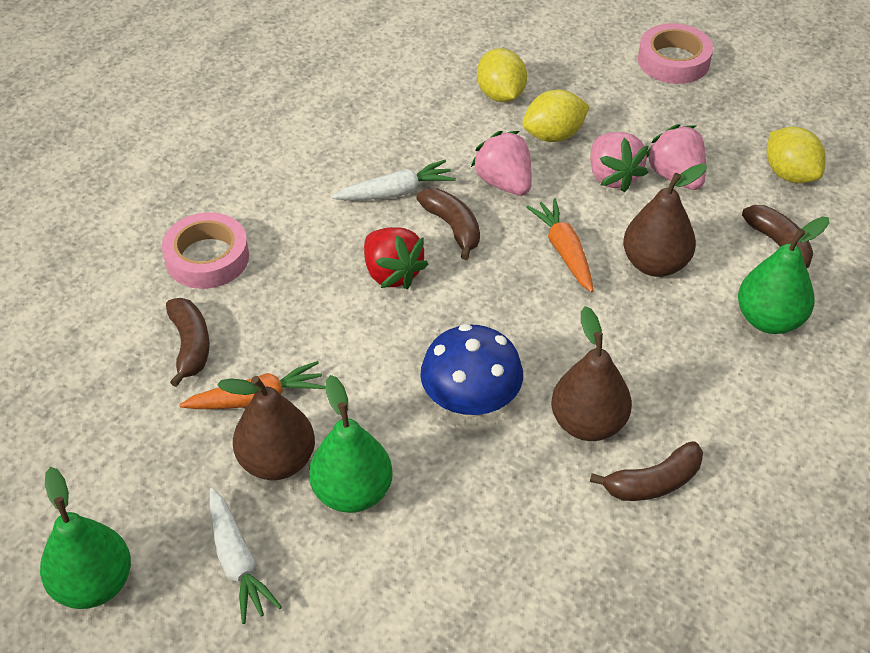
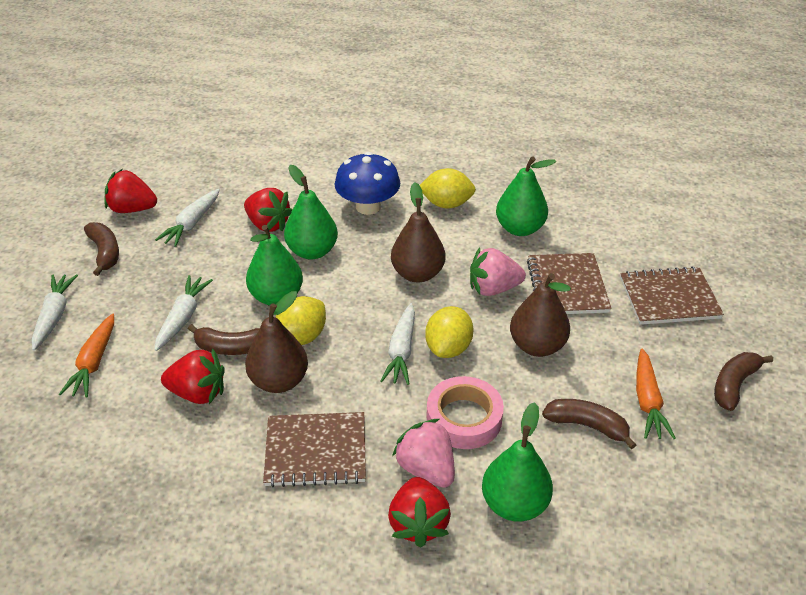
brown notebook: 0 -> 3
green pear: 3 -> 4
pink strawberry: 3 -> 2
pink tape: 2 -> 1
red strawberry: 1 -> 4
white carrot: 2 -> 4

